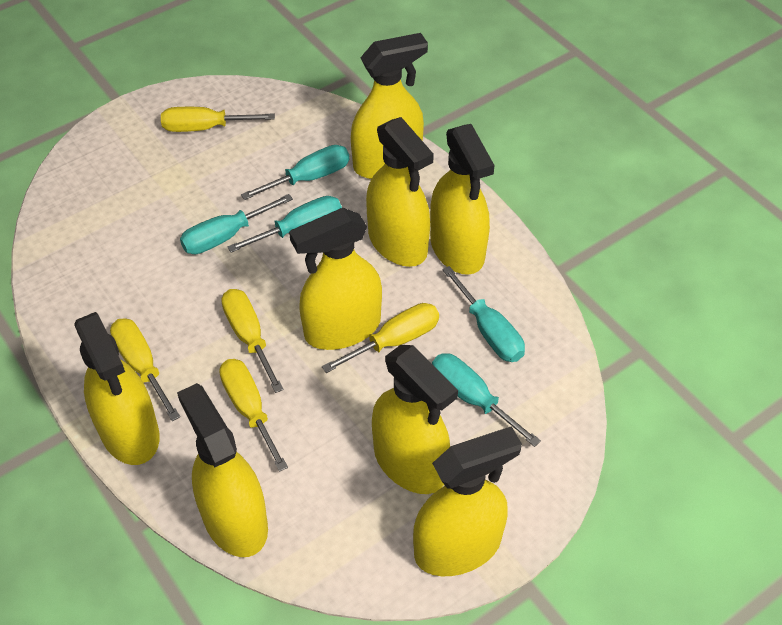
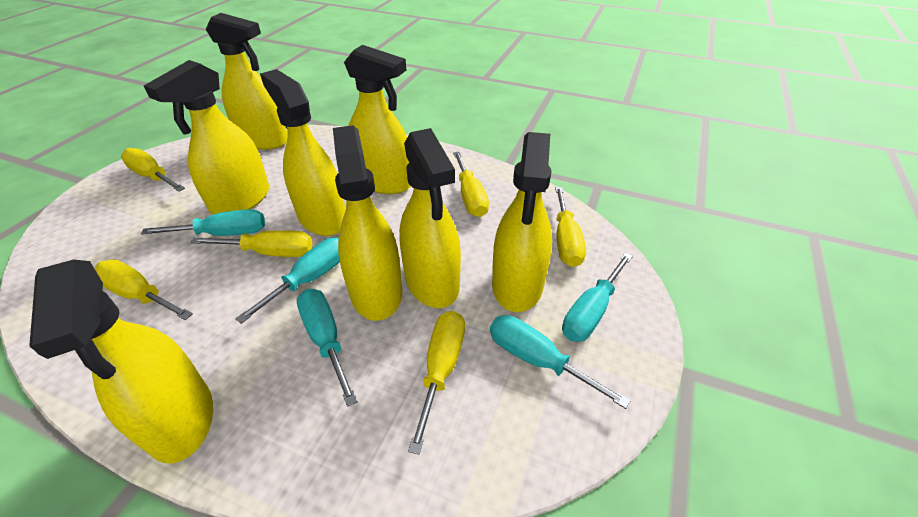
yellow screwdriver: 5 -> 6

